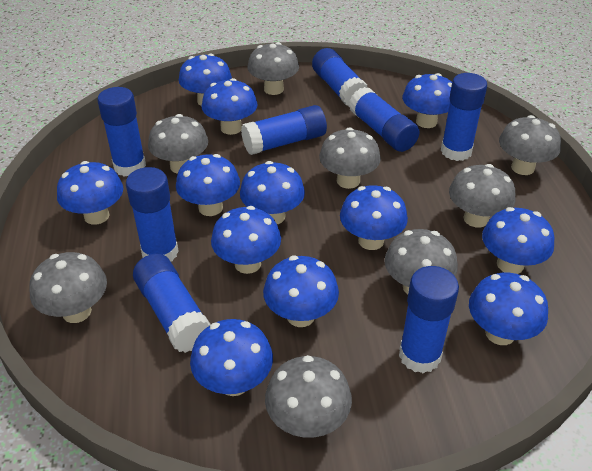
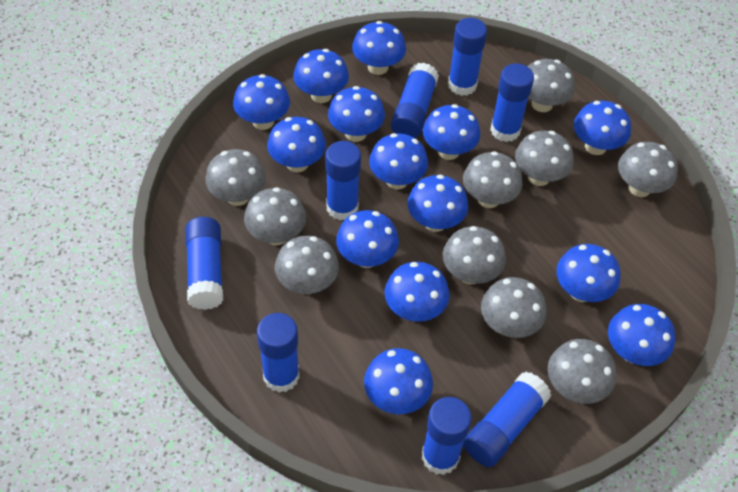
blue mushroom: 12 -> 14
grey mushroom: 8 -> 10

